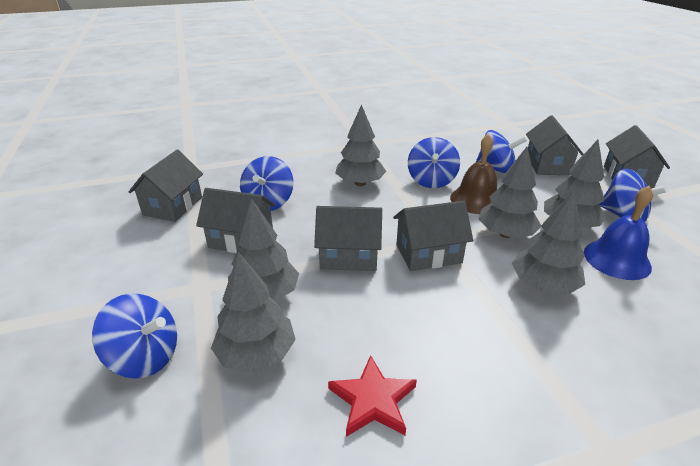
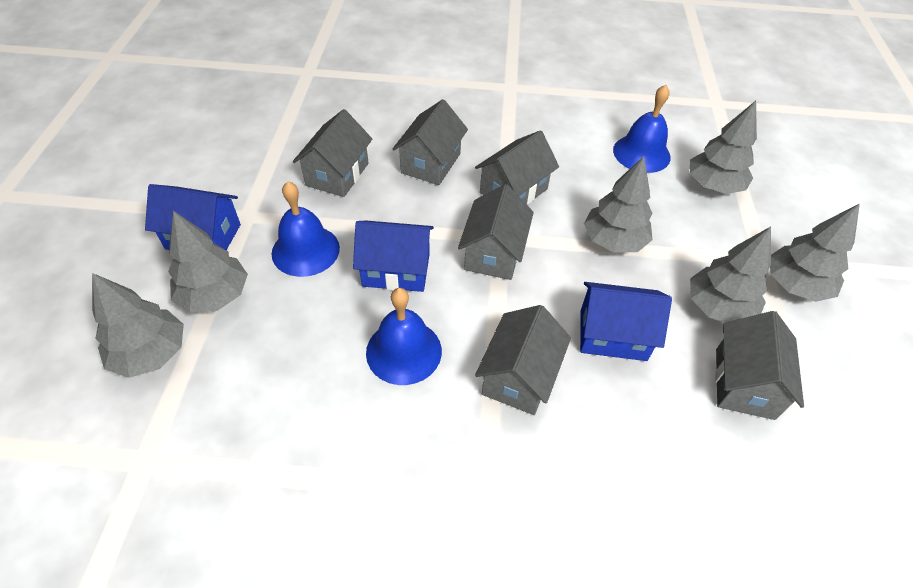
blue bell: 1 -> 3
blue house: 0 -> 3
blue spinning top: 5 -> 0
brown bell: 1 -> 0
red star: 1 -> 0

